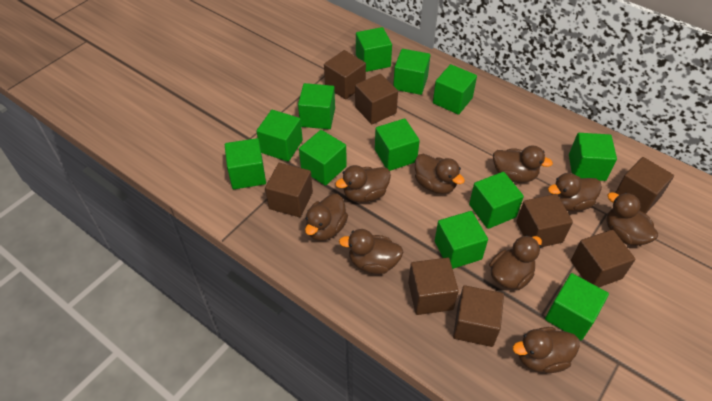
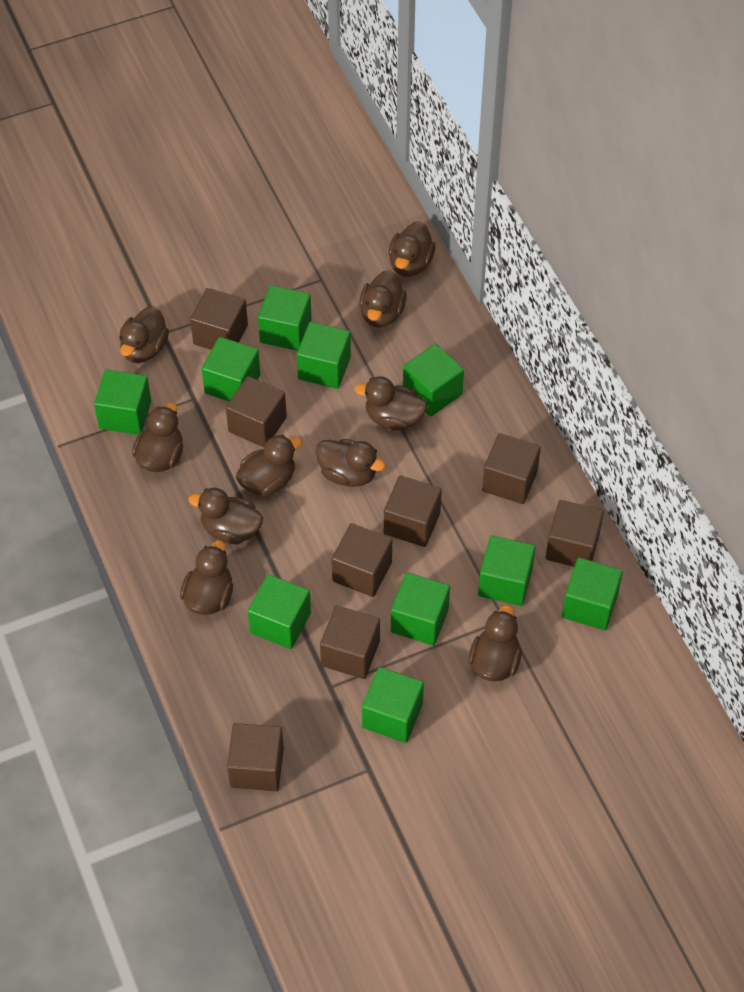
brown duck: 9 -> 10
green cube: 12 -> 10

